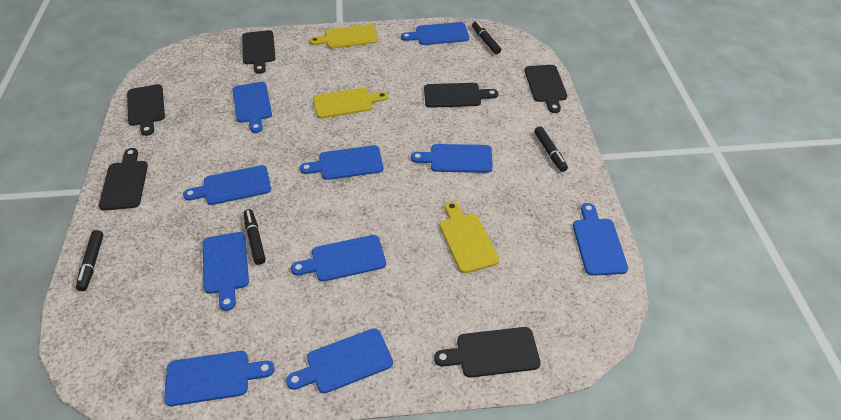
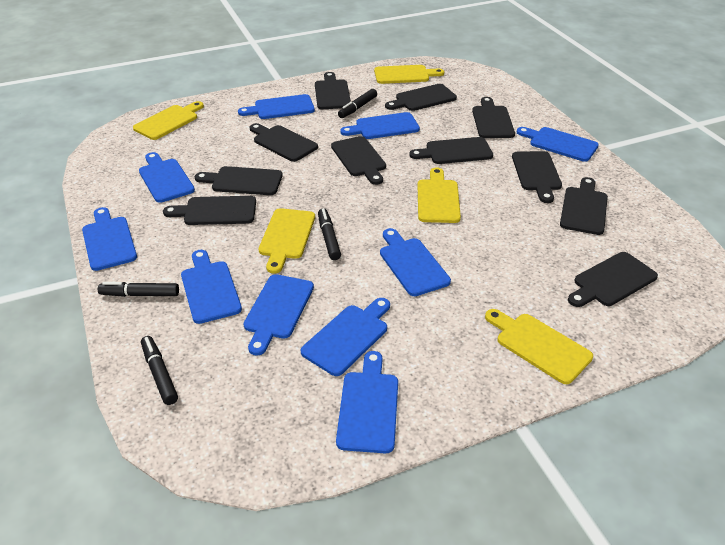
black cutting board: 6 -> 11
yellow cutting board: 3 -> 5

